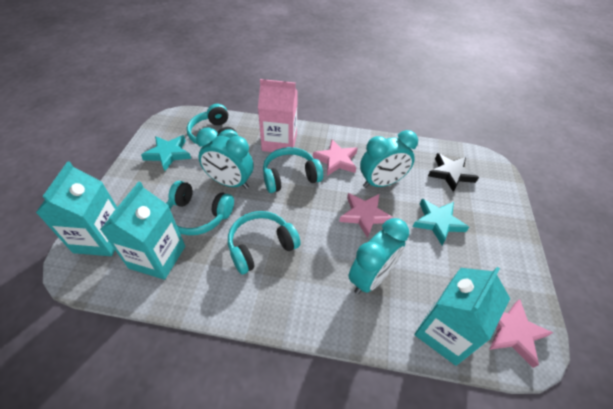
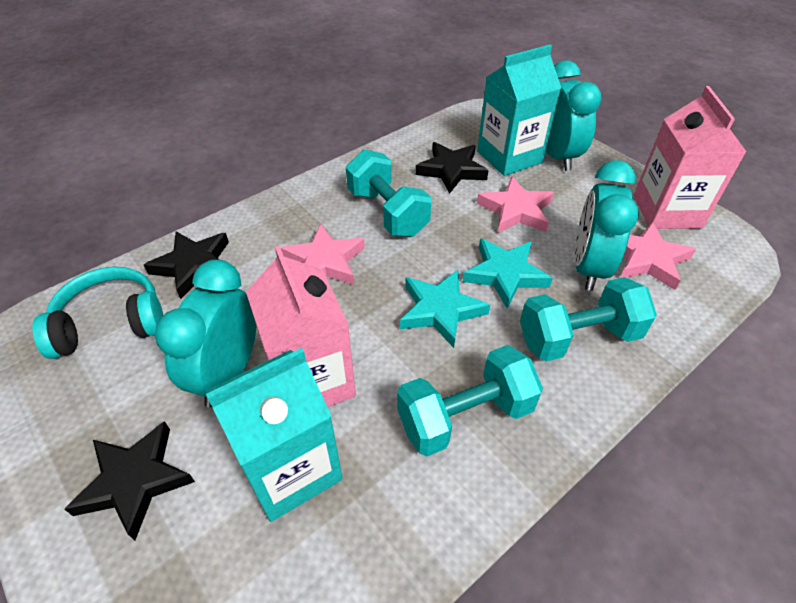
black star: 1 -> 3
pink carton: 1 -> 2
turquoise carton: 3 -> 2
turquoise dumbbell: 0 -> 3
turquoise headphones: 4 -> 1

